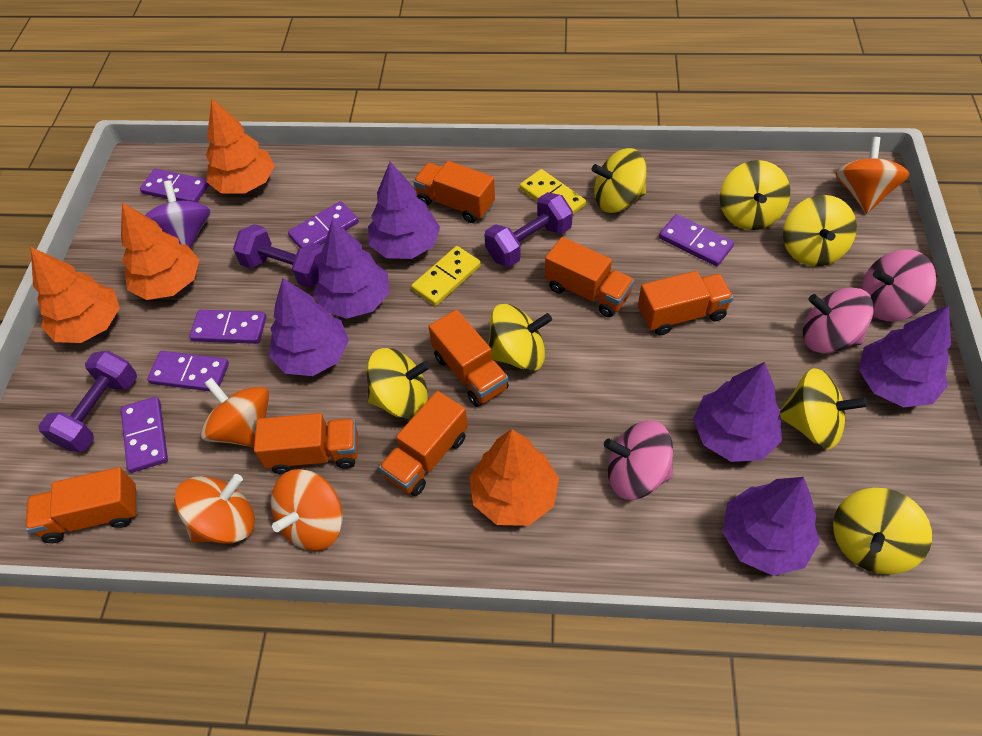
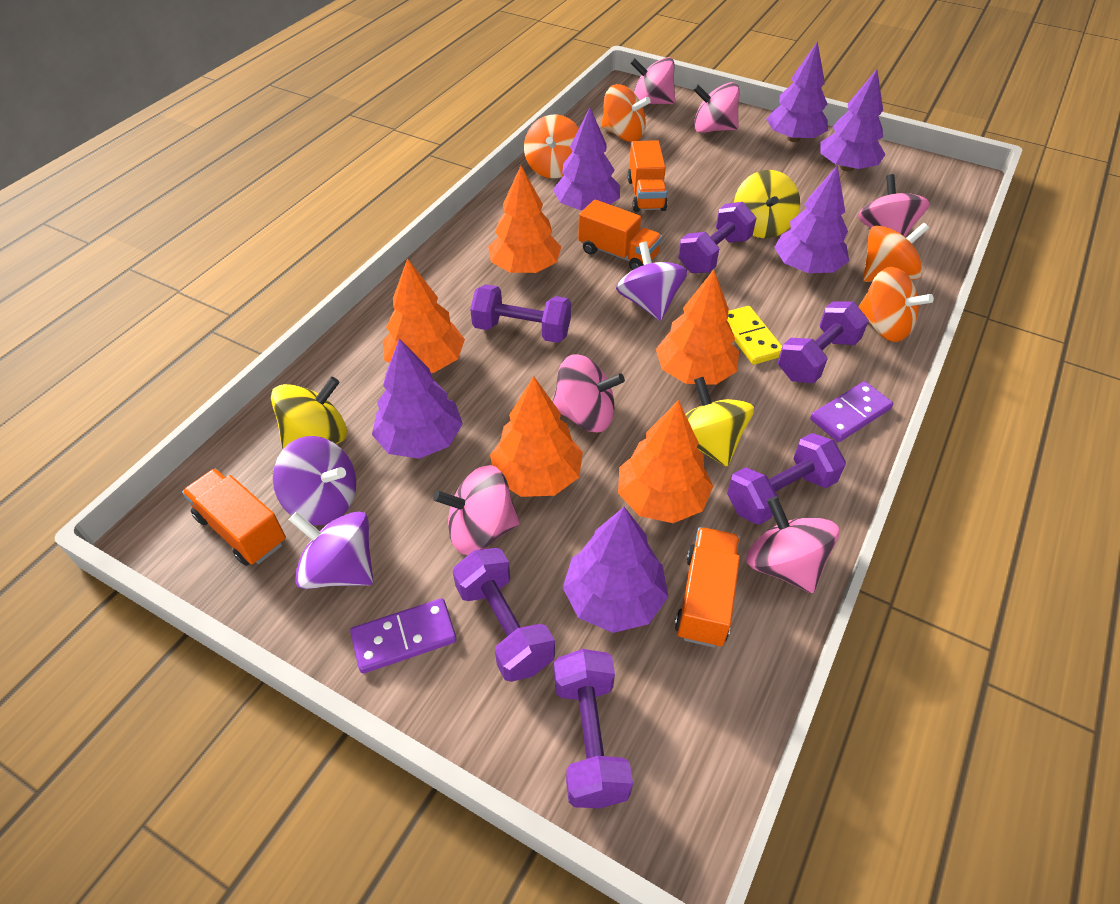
orange tree: 4 -> 5
orange truck: 7 -> 4
pink spinning top: 3 -> 6
purple domino: 6 -> 2
purple dumbbell: 3 -> 6
purple spinning top: 1 -> 3
yellow domino: 2 -> 1
yellow spinning top: 7 -> 3

